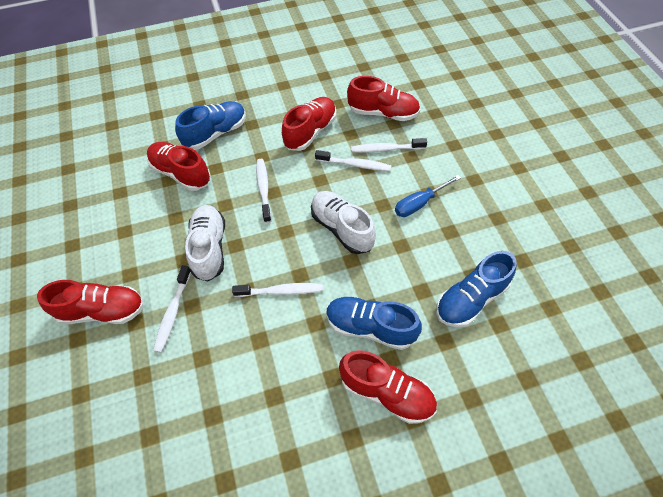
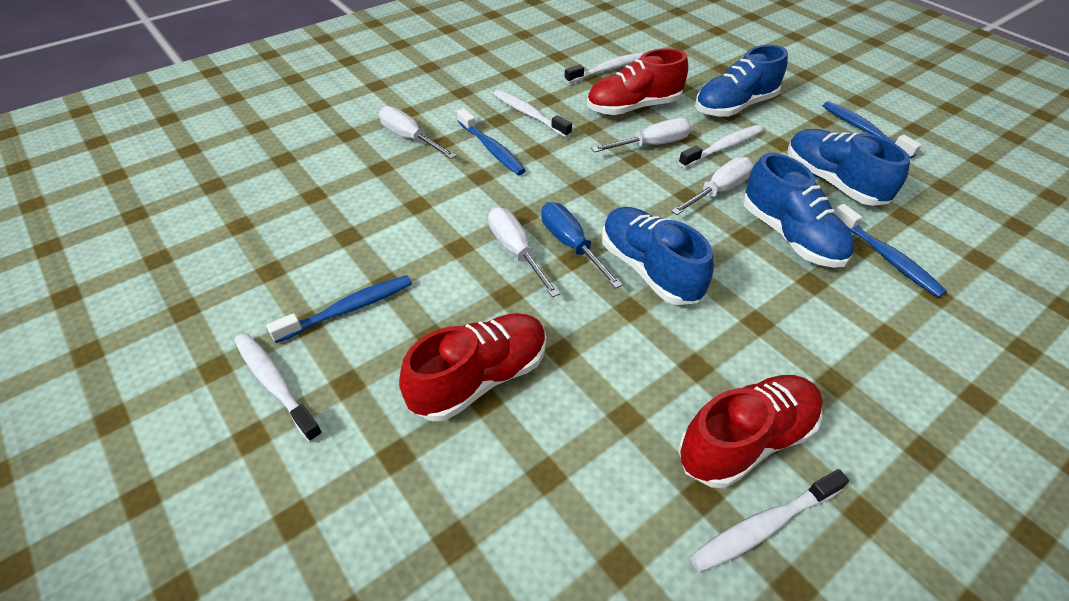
blue shoe: 3 -> 4
blue toothbrush: 0 -> 4
red shoe: 5 -> 3
white screwdriver: 0 -> 4
white shoe: 2 -> 0

